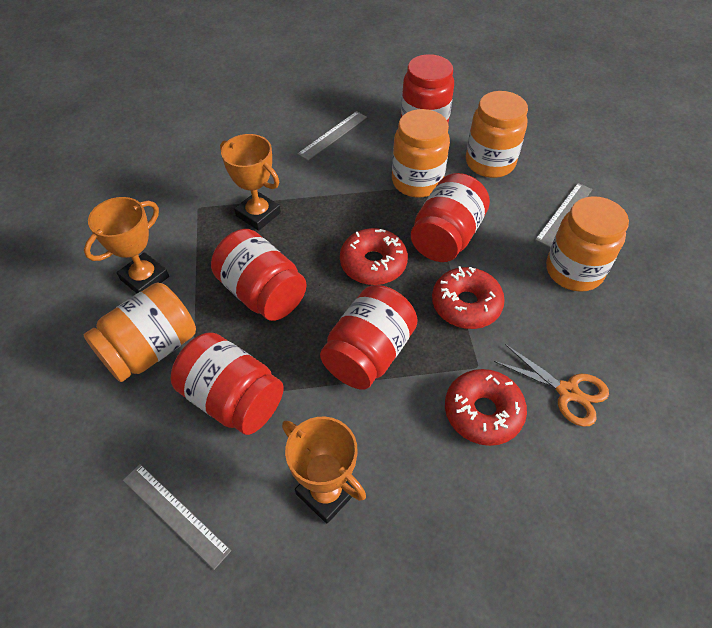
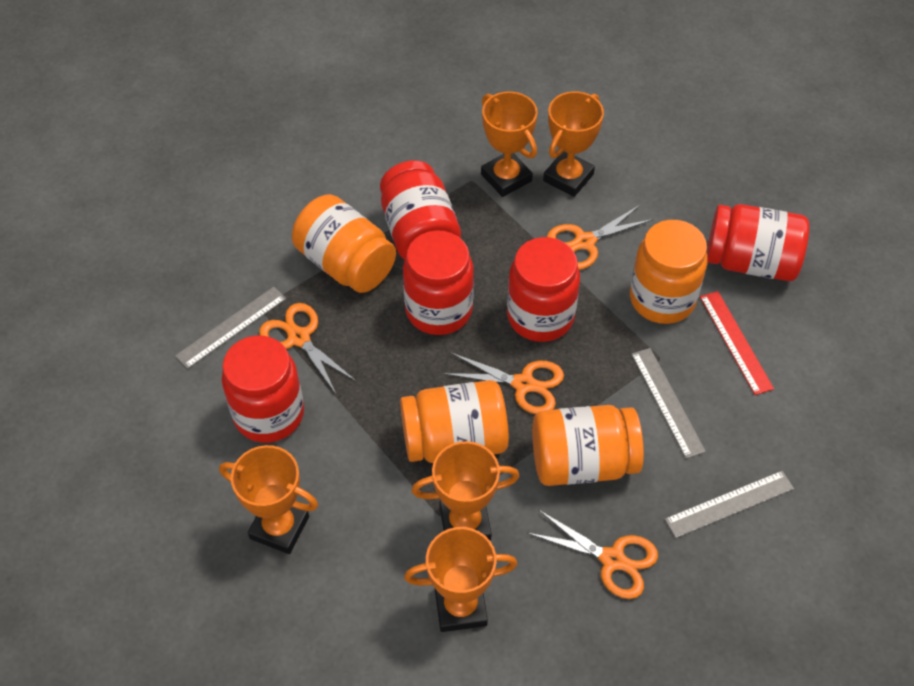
orange scissors: 1 -> 4
orange trophy: 3 -> 5
red donut: 3 -> 0
red ruler: 0 -> 1

